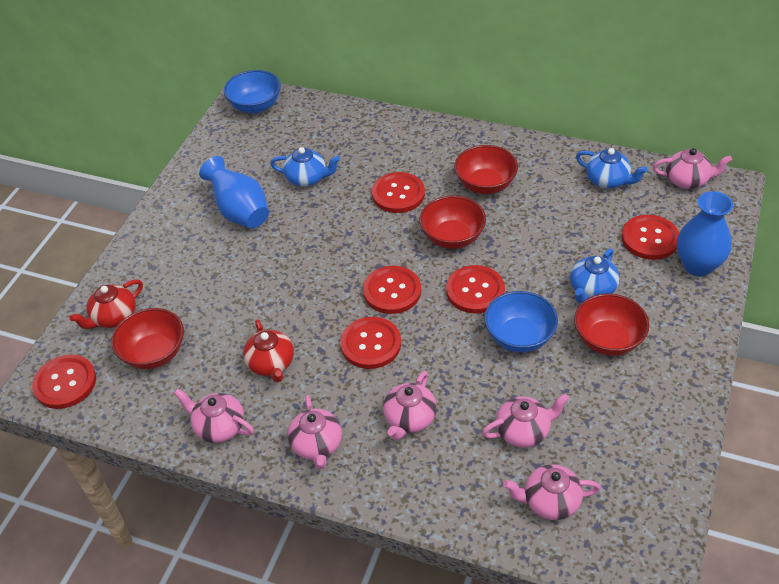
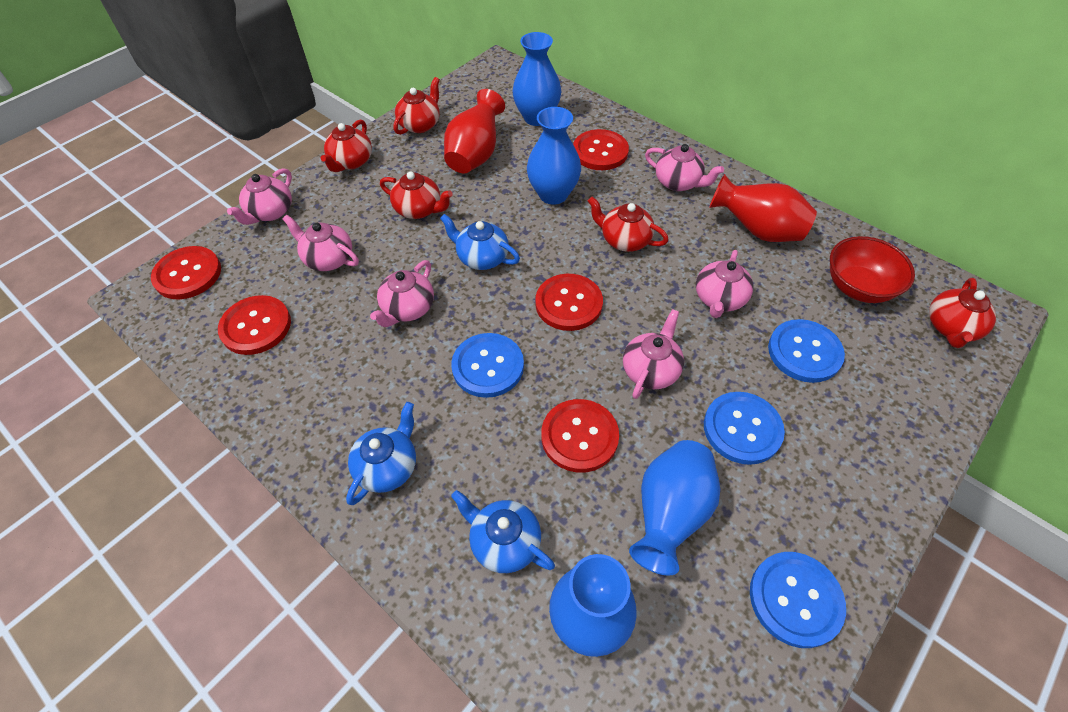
blue bowl: 2 -> 0
blue button: 0 -> 4
blue vase: 2 -> 4
red bowl: 4 -> 1
red button: 6 -> 5
red teapot: 2 -> 5
red vase: 0 -> 2

